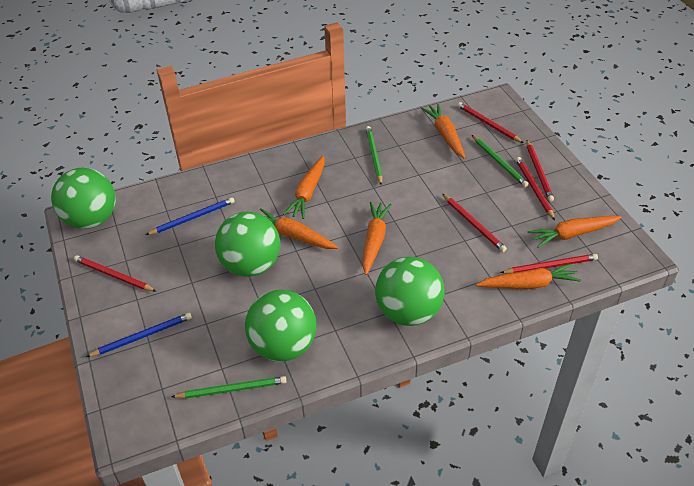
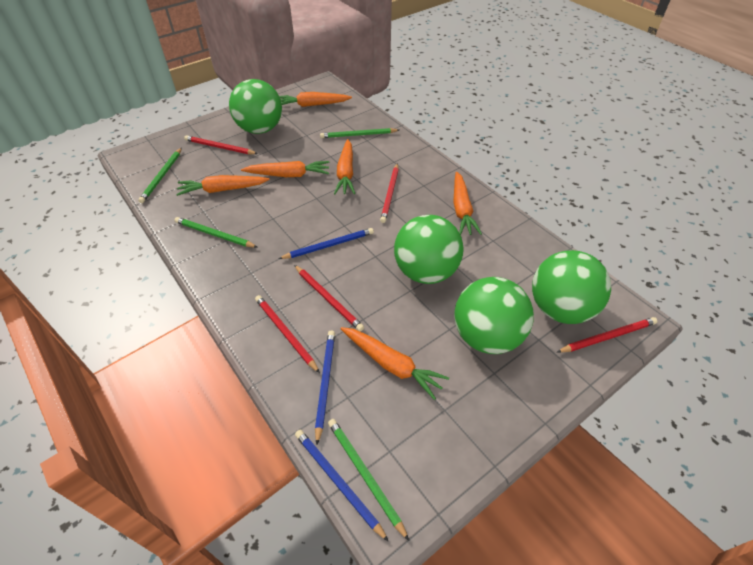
blue pencil: 2 -> 3
green pencil: 3 -> 4
red pencil: 6 -> 5

